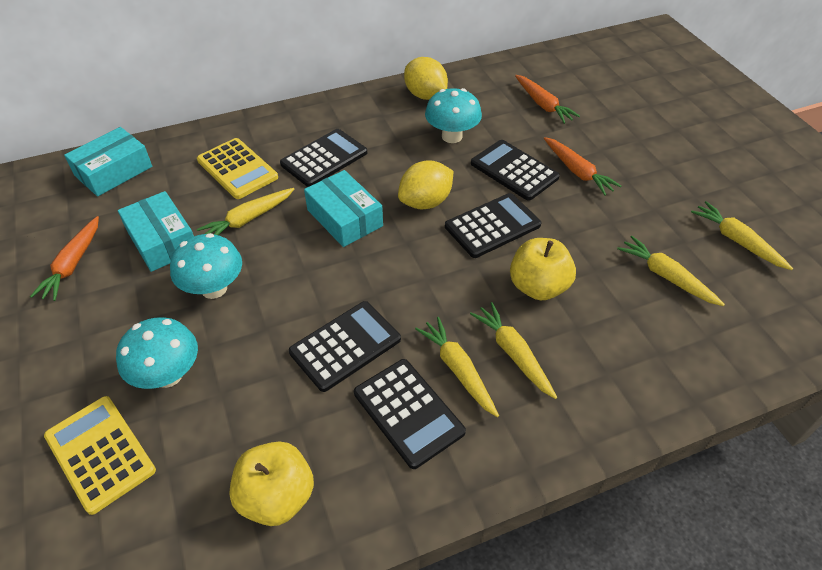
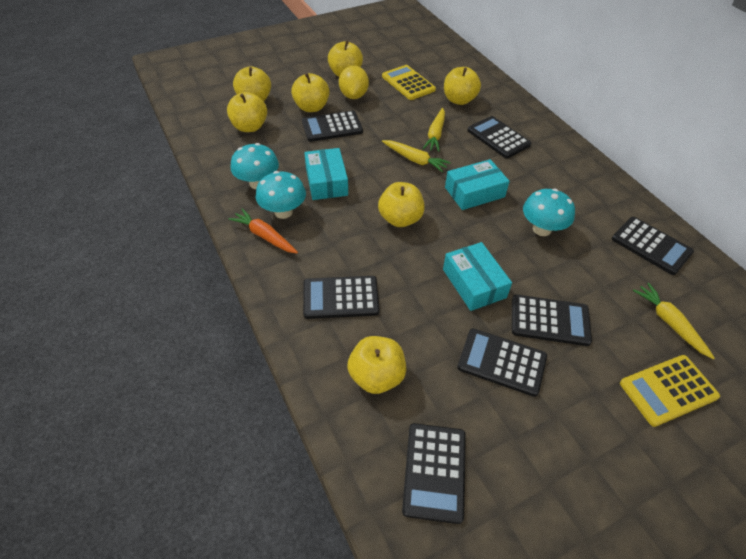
black calculator: 5 -> 7
orange carrot: 3 -> 1
yellow apple: 2 -> 7
yellow carrot: 5 -> 3
yellow lemon: 2 -> 1

